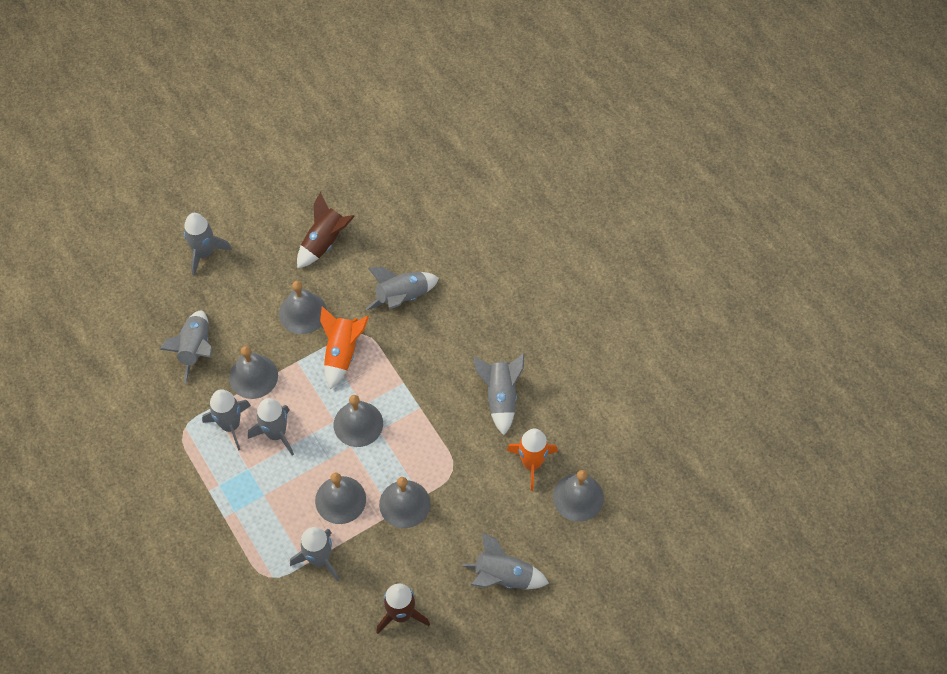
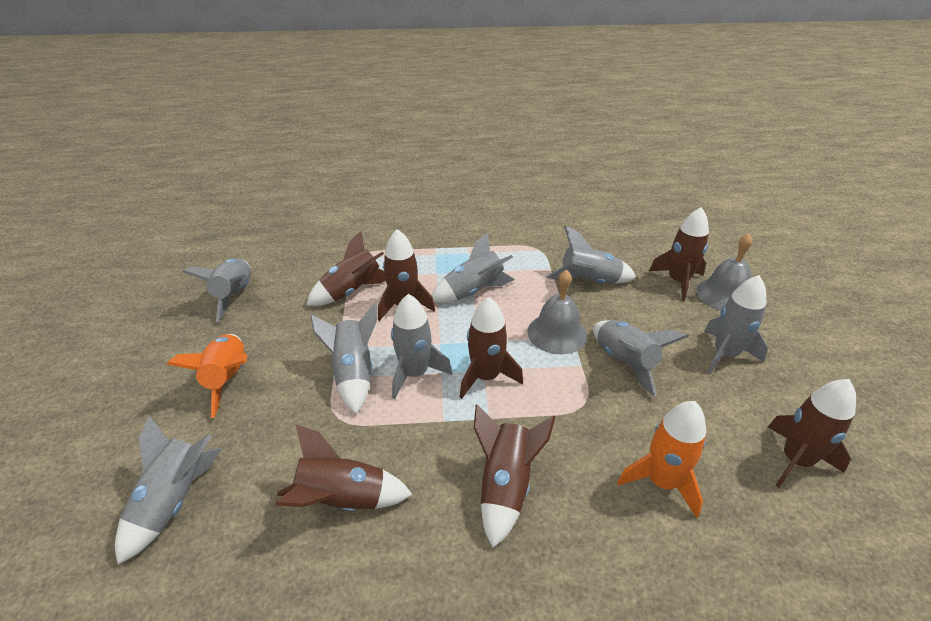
brown rocket: 2 -> 7
grey bell: 6 -> 2

